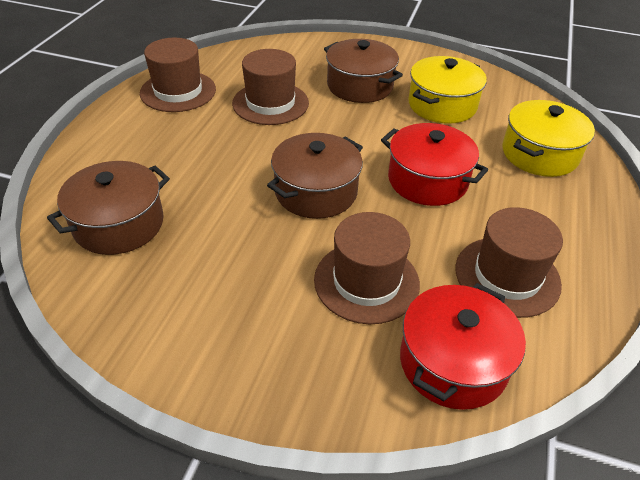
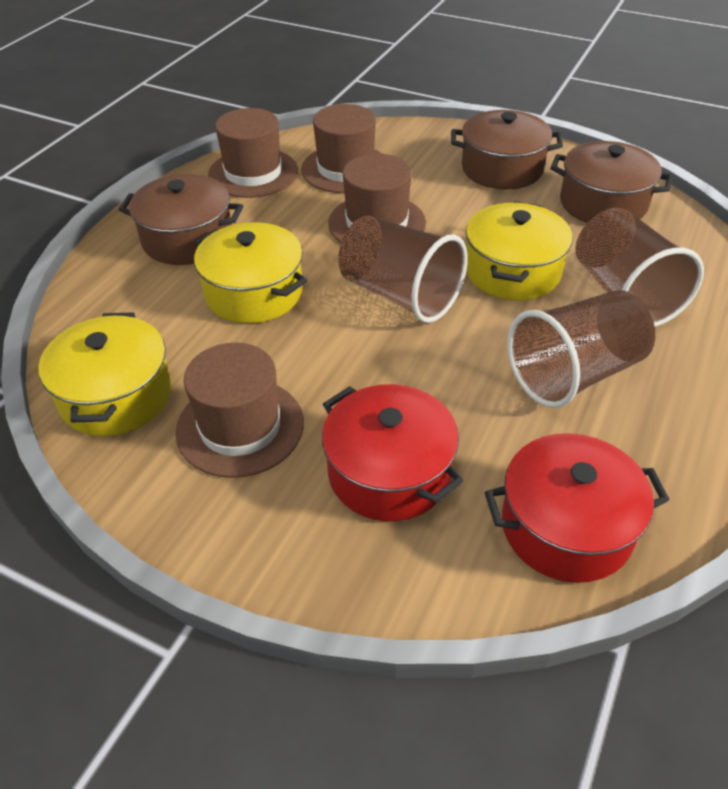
brown cup: 0 -> 3
yellow pot: 2 -> 3

